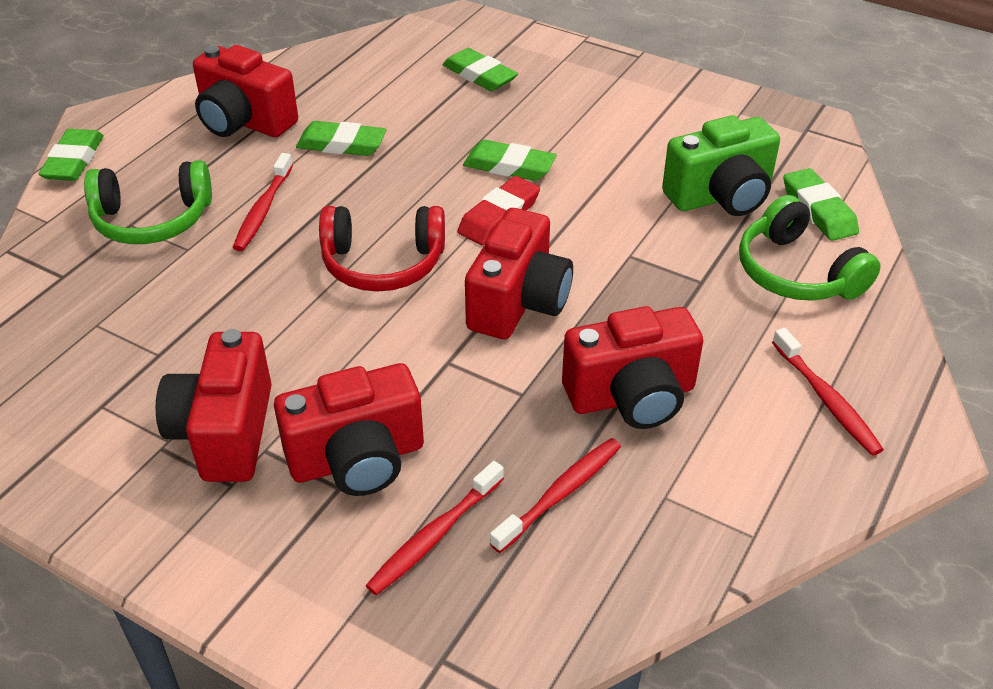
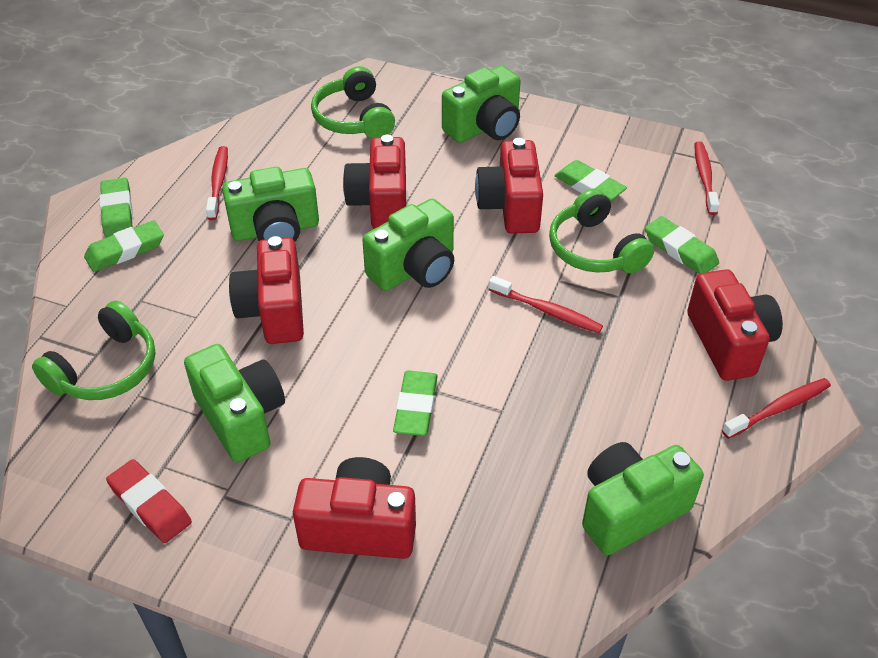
green camera: 1 -> 5
green headphones: 2 -> 3
red headphones: 1 -> 0

